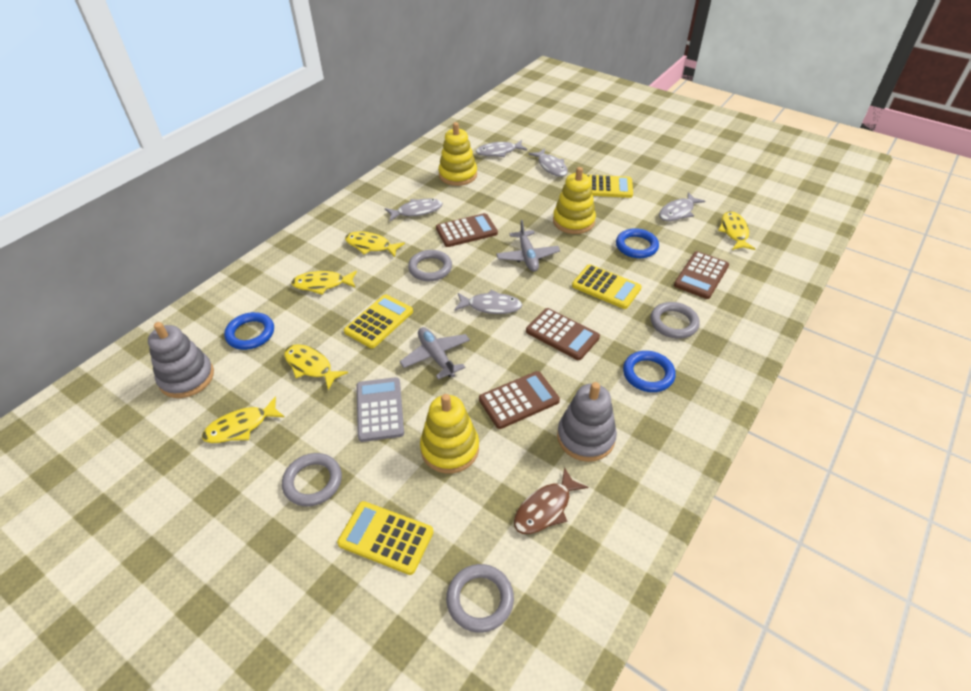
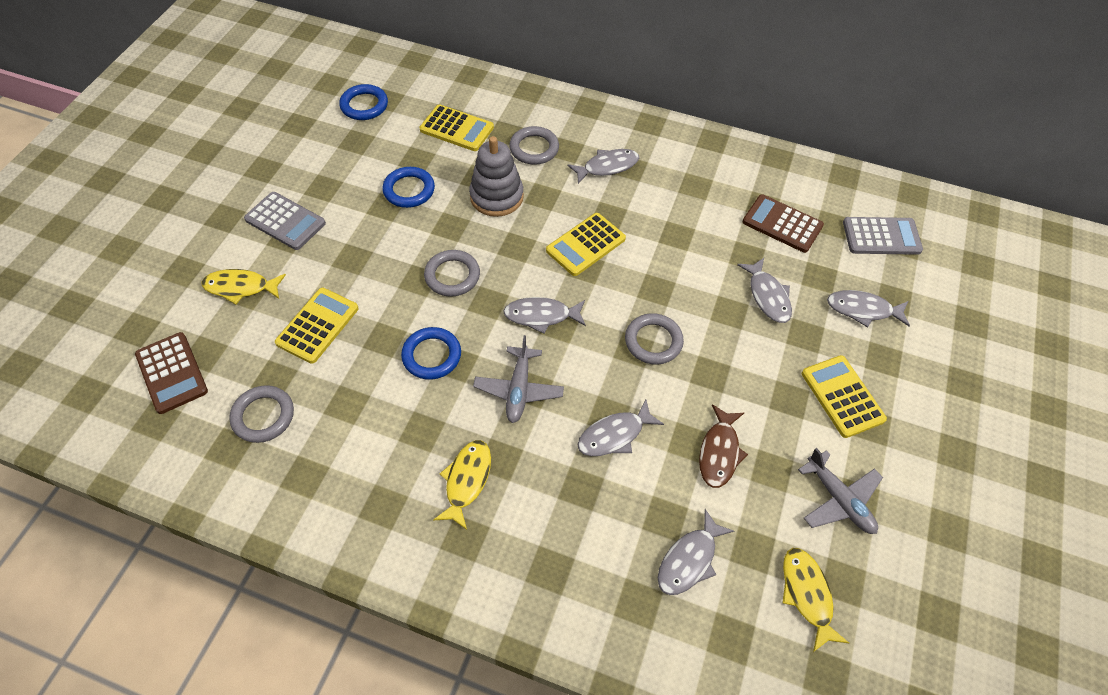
brown calculator: 4 -> 2
grey calculator: 1 -> 2
grey fish: 5 -> 6
grey stacking toy: 2 -> 1
yellow fish: 5 -> 3
yellow stacking toy: 3 -> 0

